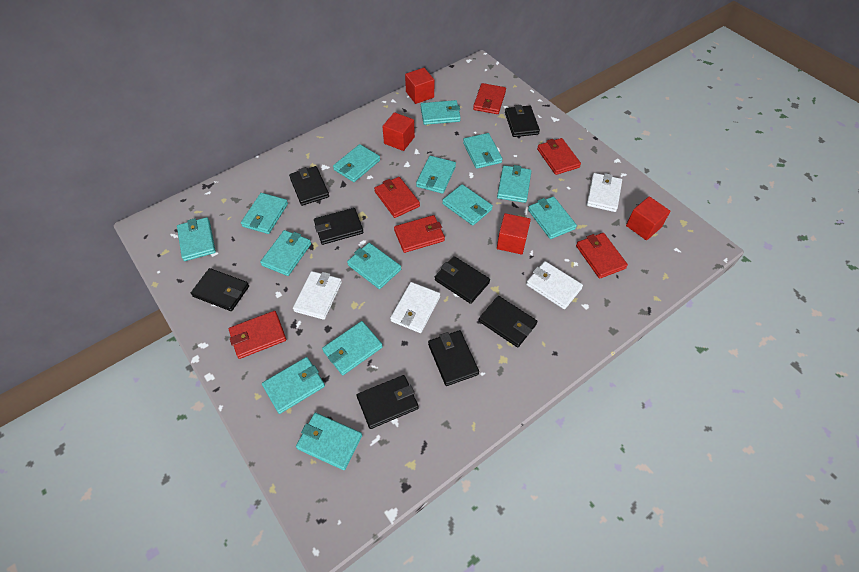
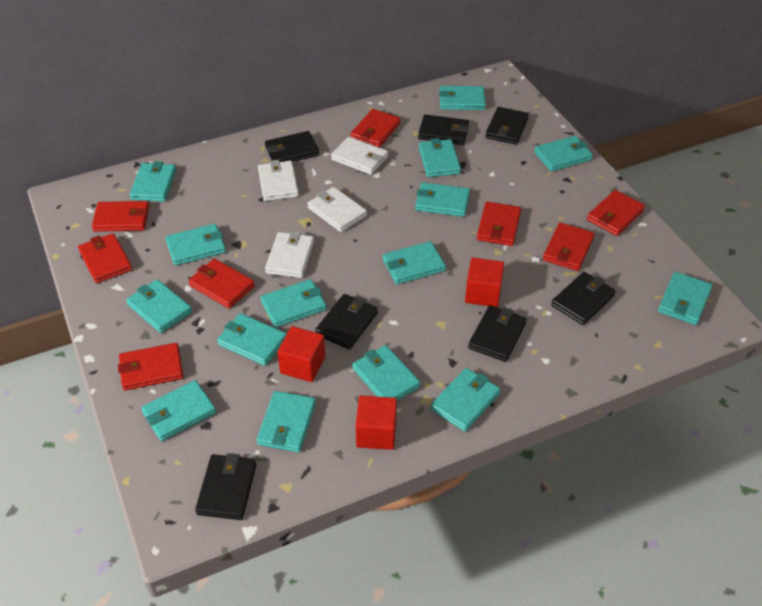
black wallet: 8 -> 7
red cube: 4 -> 3
red wallet: 6 -> 8
turquoise wallet: 14 -> 15

